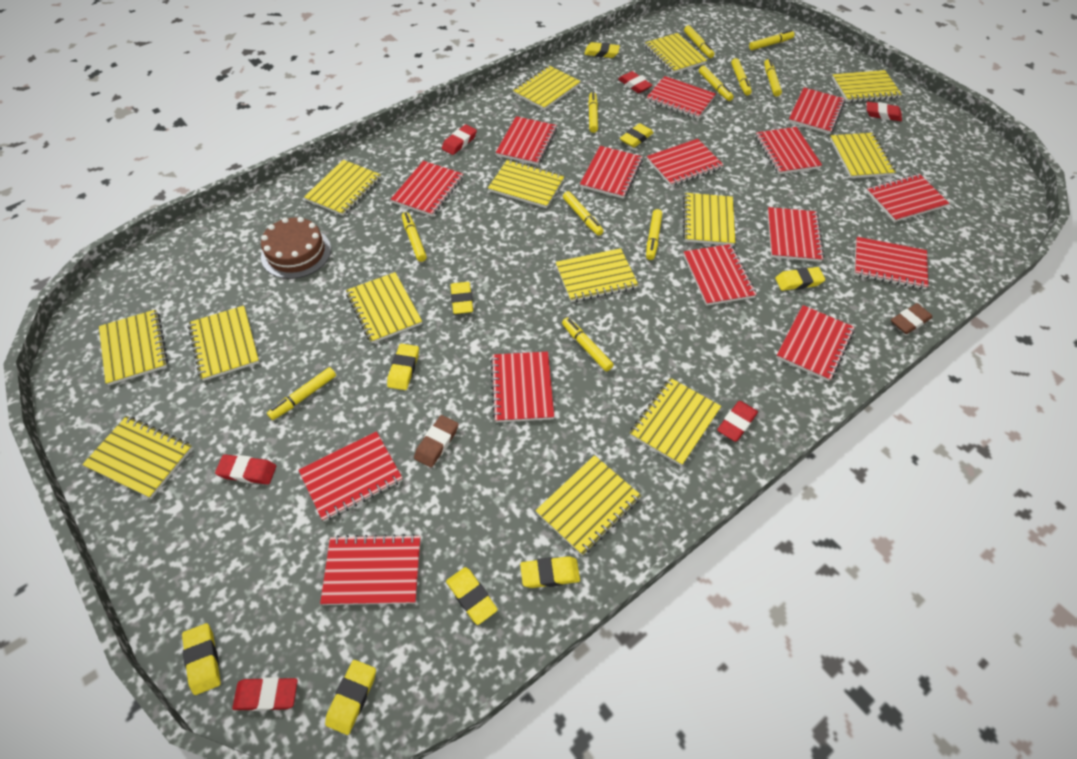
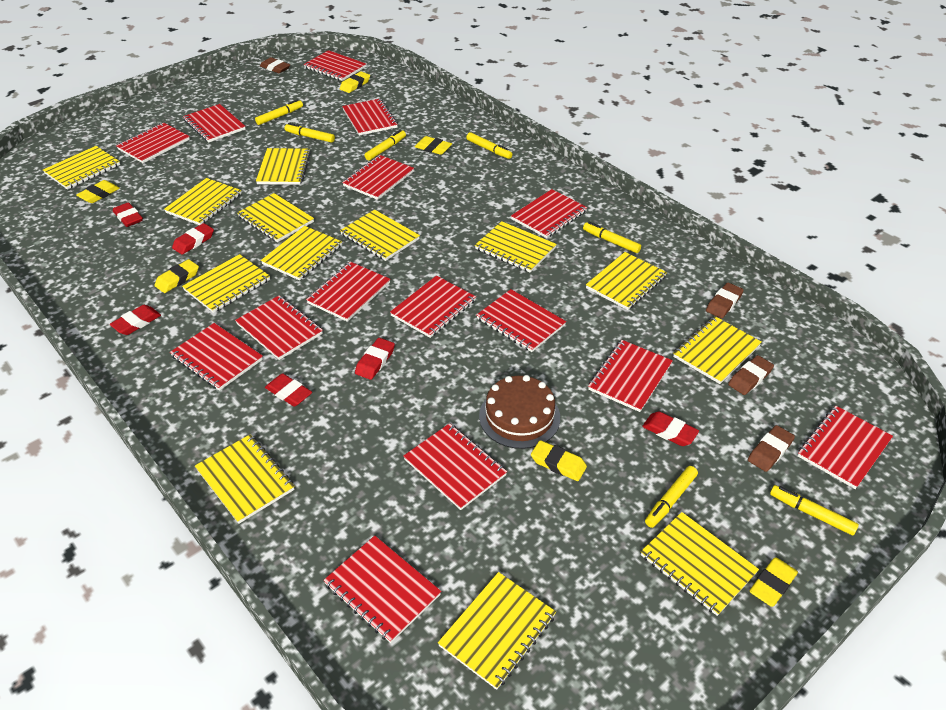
brown eraser: 2 -> 4
yellow eraser: 9 -> 6
yellow marker: 11 -> 7
yellow notebook: 14 -> 13

